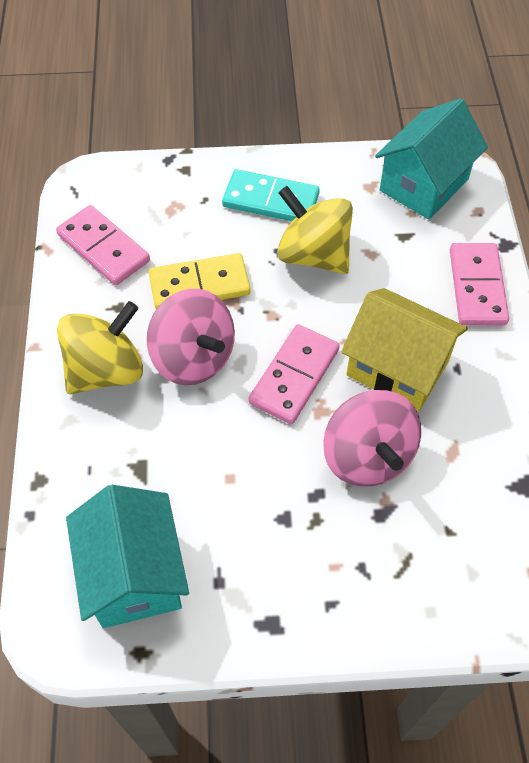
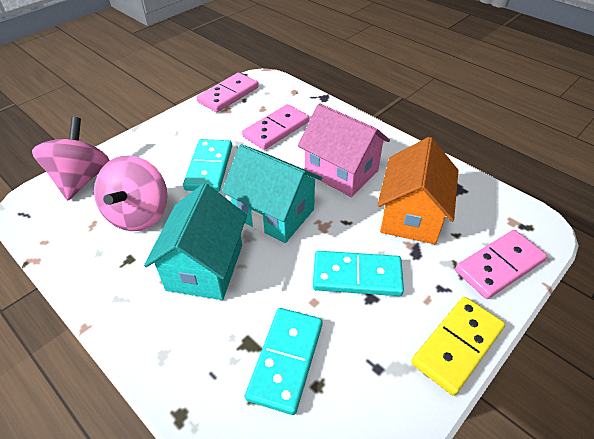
orange house: 0 -> 1
pink house: 0 -> 1
turquoise domino: 1 -> 3
yellow house: 1 -> 0
yellow spinning top: 2 -> 0

